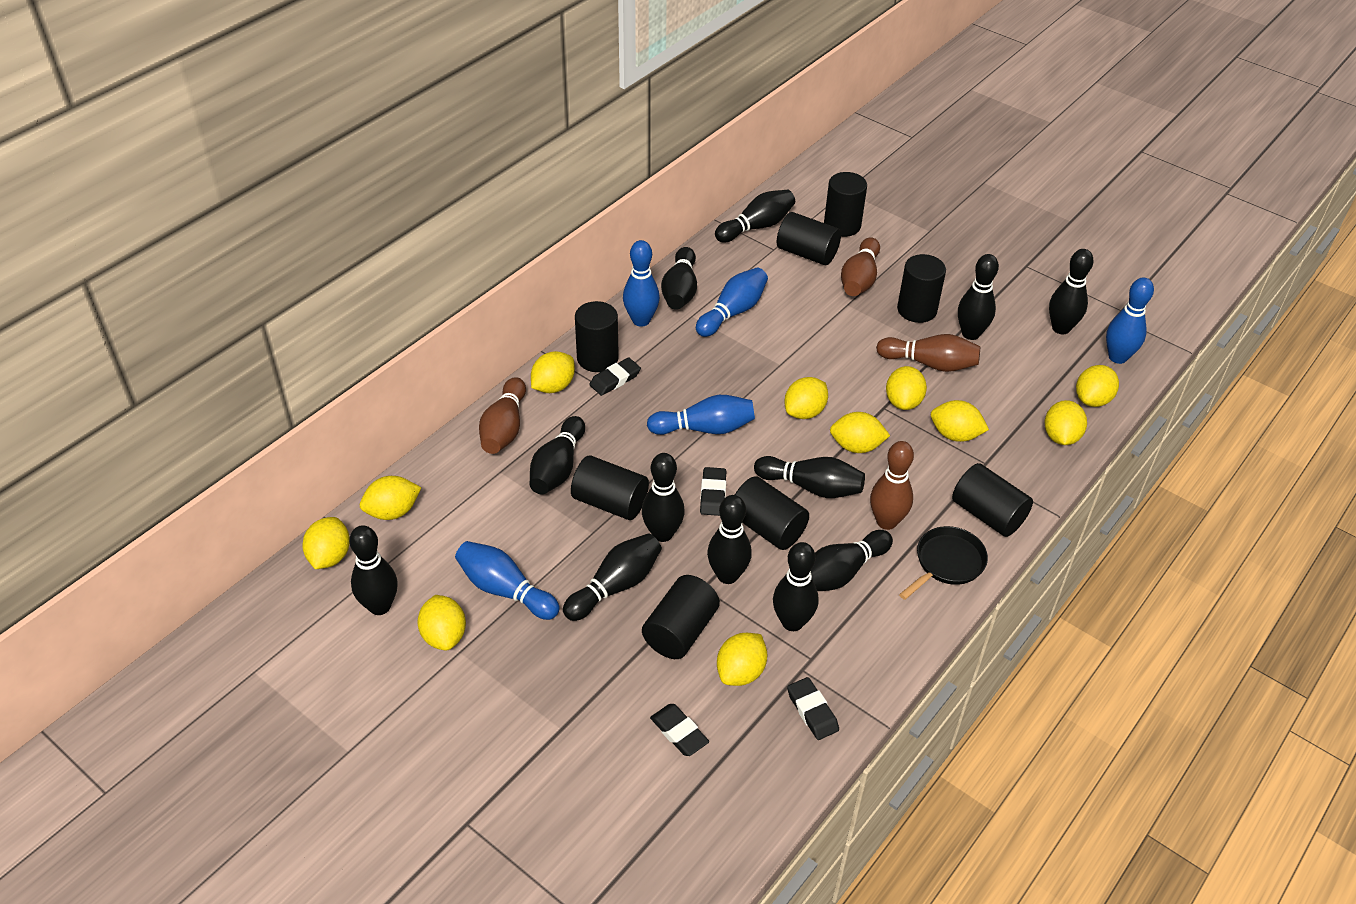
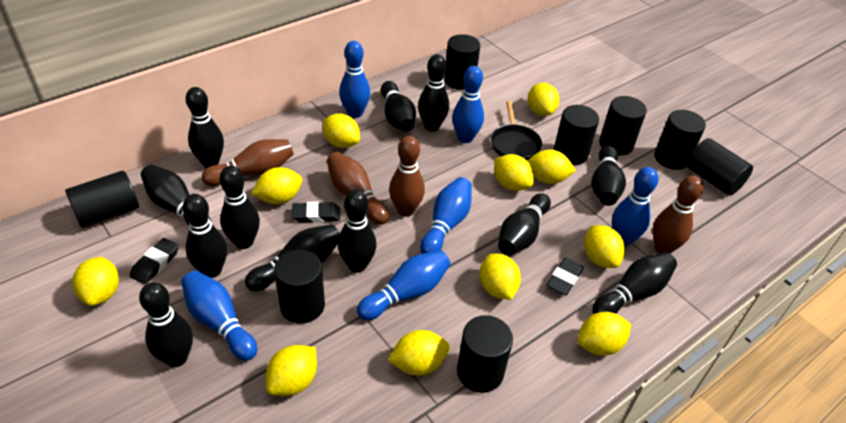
black eraser: 4 -> 3
blue bowling pin: 5 -> 6

